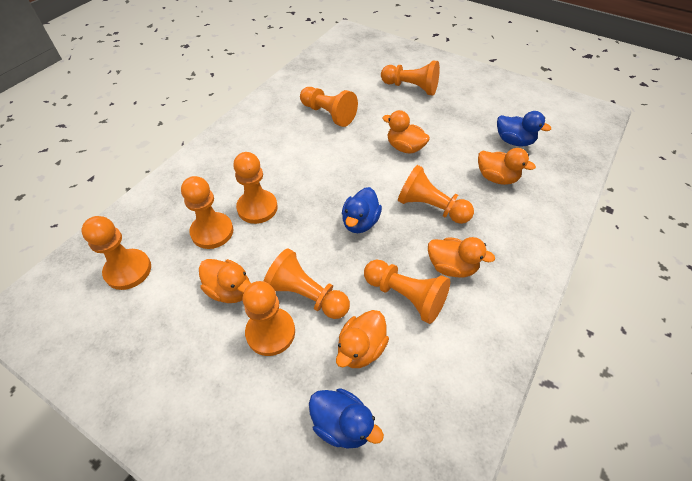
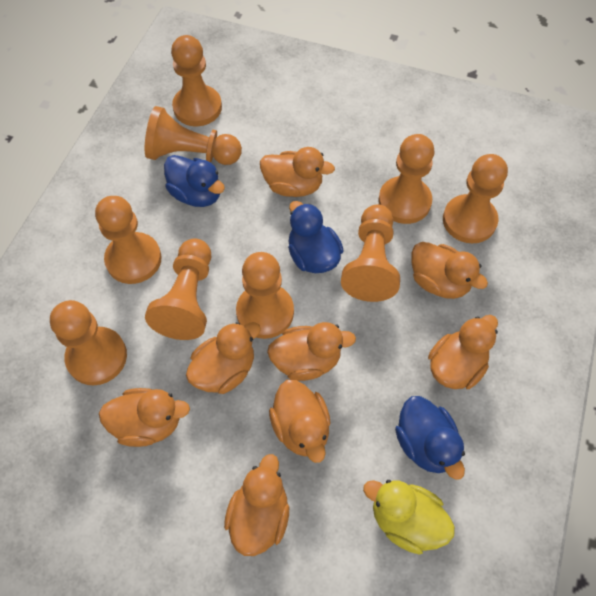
orange duck: 5 -> 8
yellow duck: 0 -> 1

